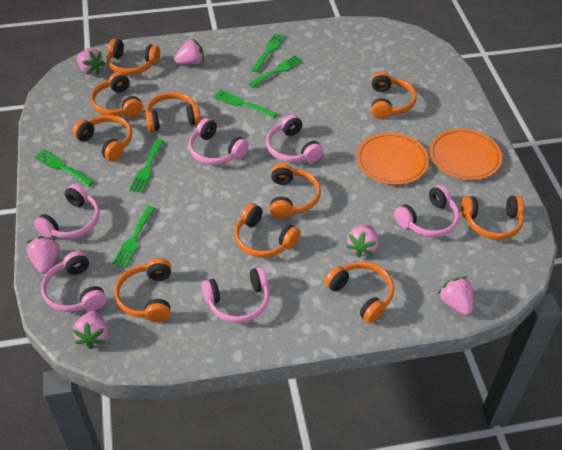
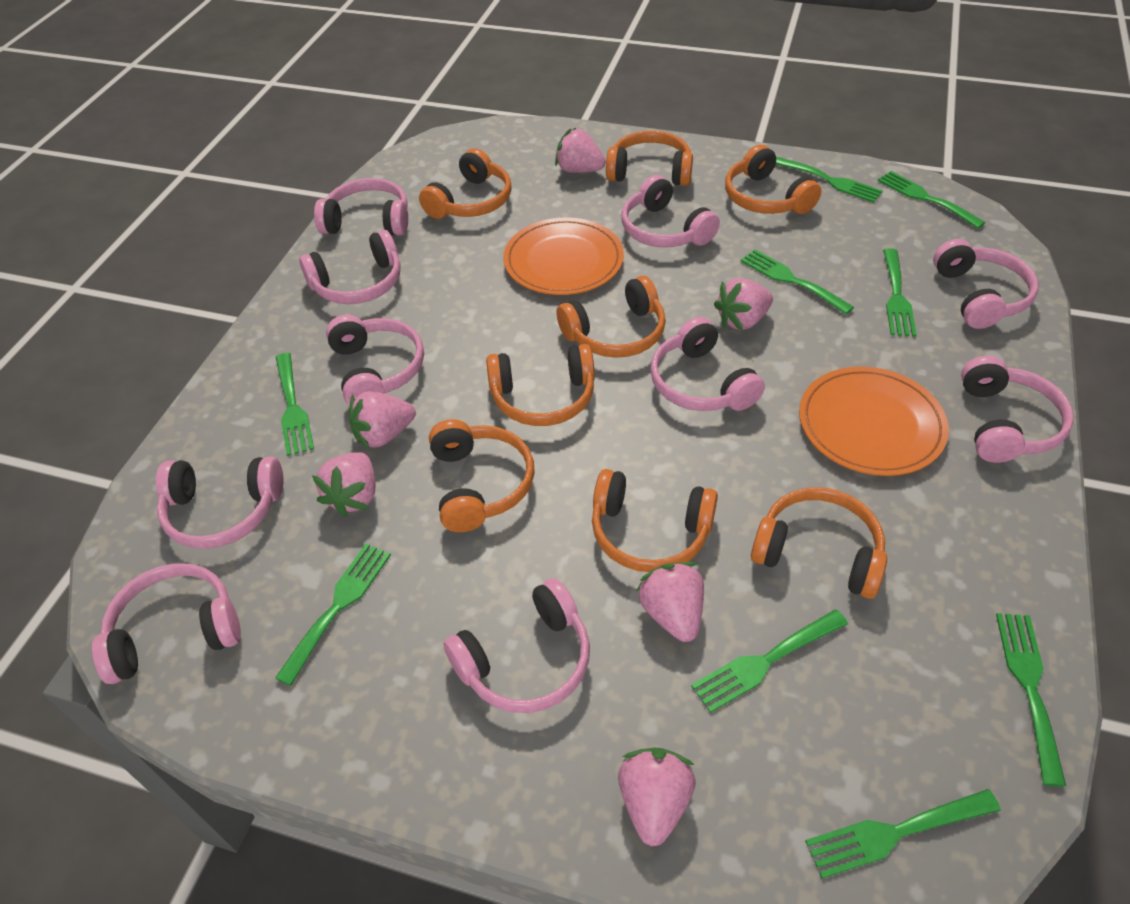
green fork: 6 -> 9
orange headphones: 10 -> 8
pink headphones: 6 -> 10

